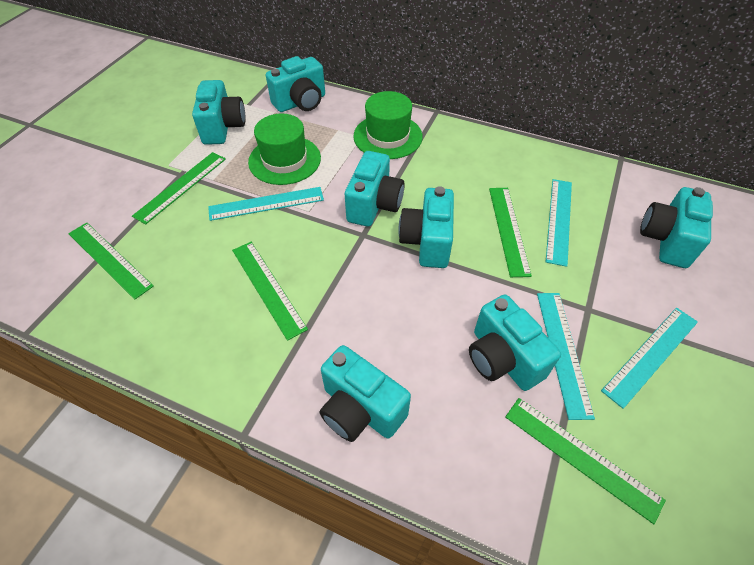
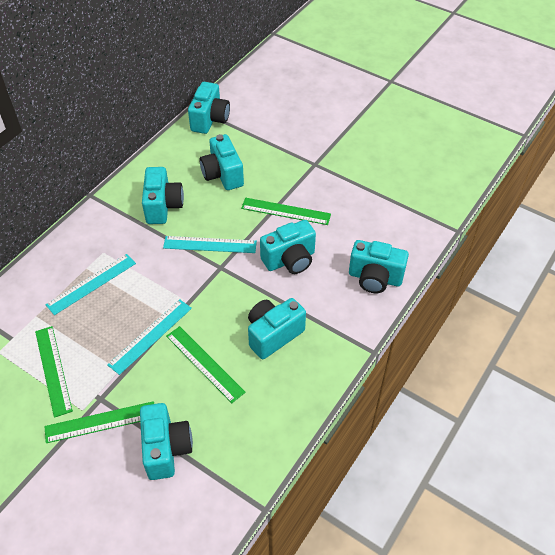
green hat: 2 -> 0
green ruler: 5 -> 4
turquoise ruler: 4 -> 3

